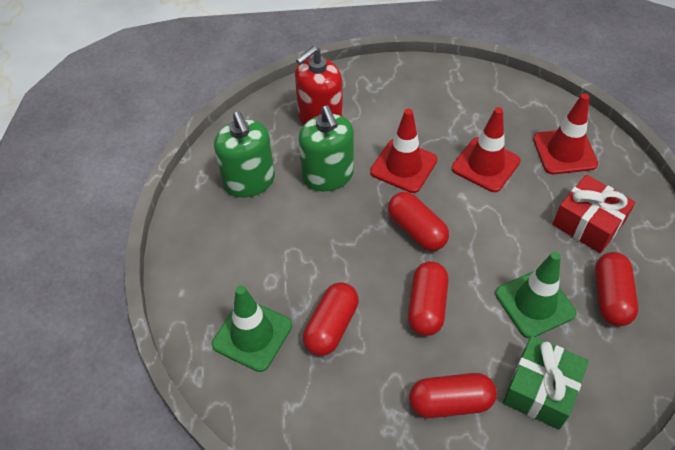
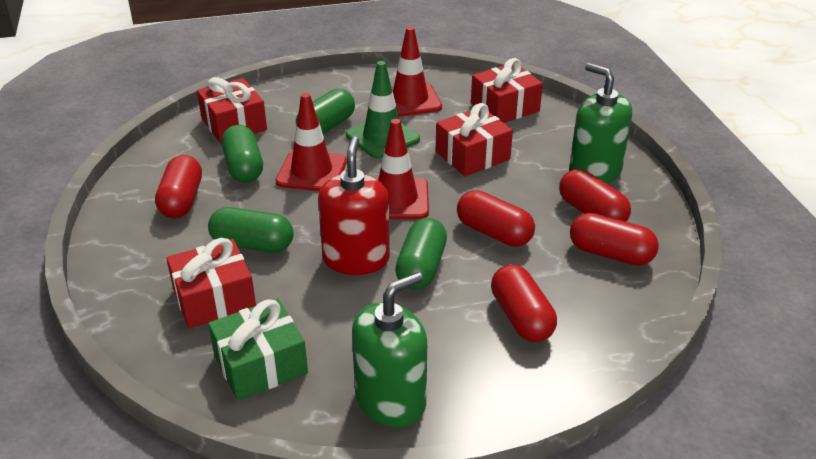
green capsule: 0 -> 4
green traffic cone: 2 -> 1
red gift: 1 -> 4

